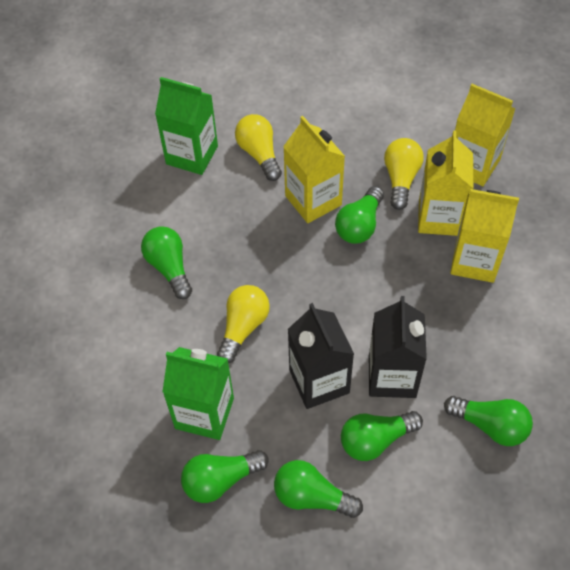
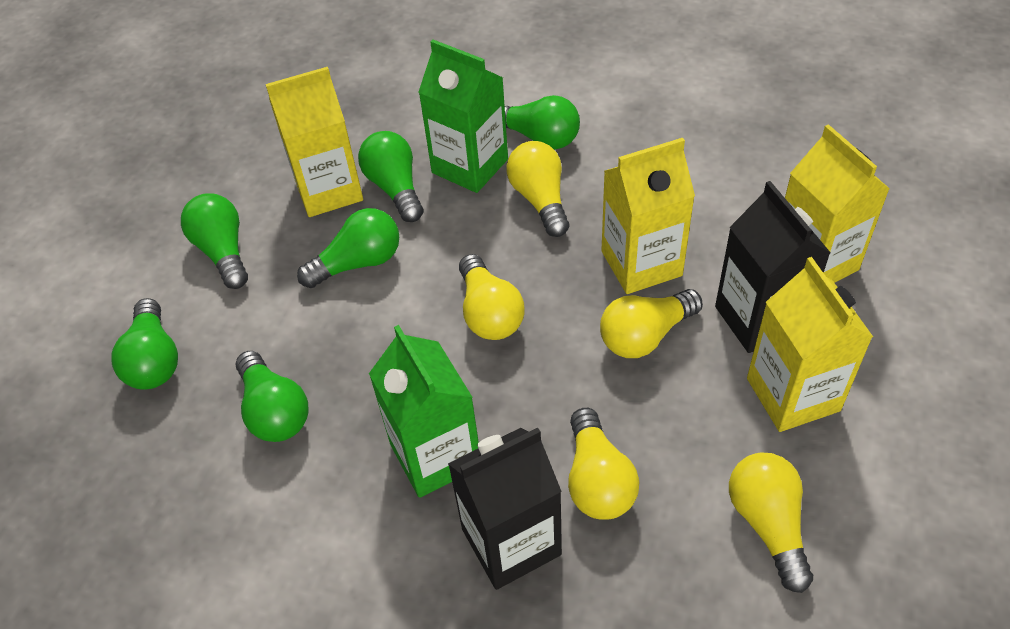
yellow light bulb: 3 -> 5

